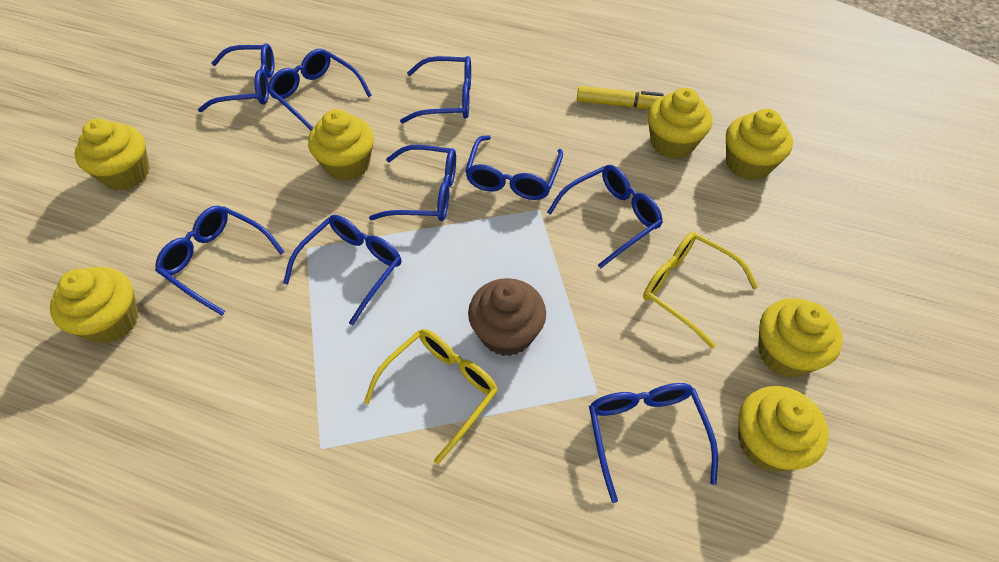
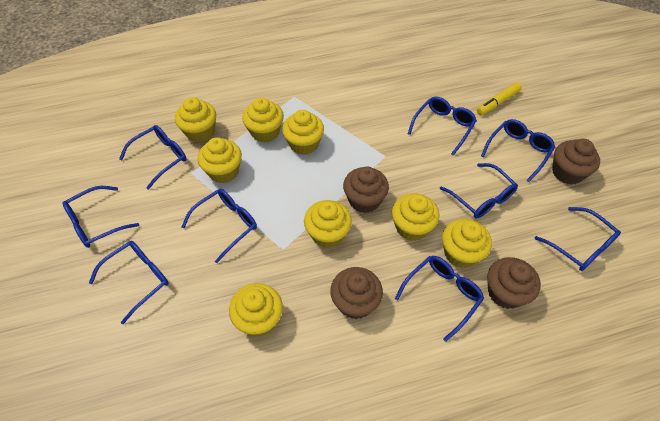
brown cupcake: 1 -> 4
yellow cupcake: 7 -> 8
yellow glasses: 2 -> 0

